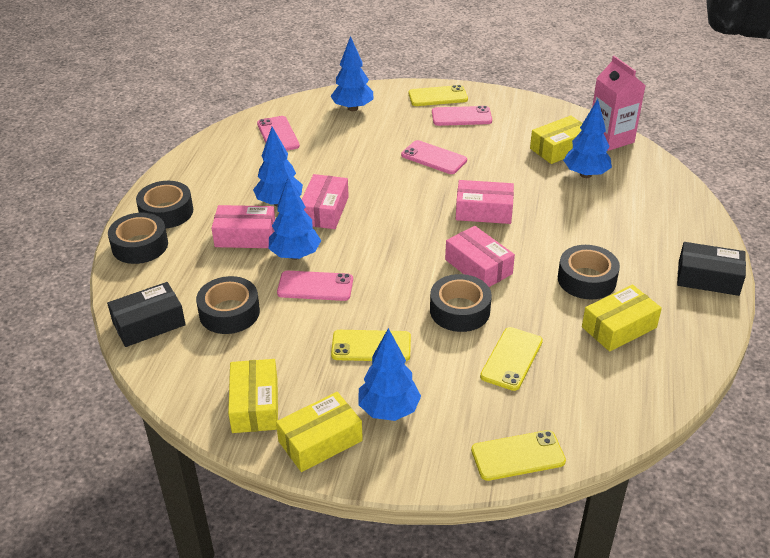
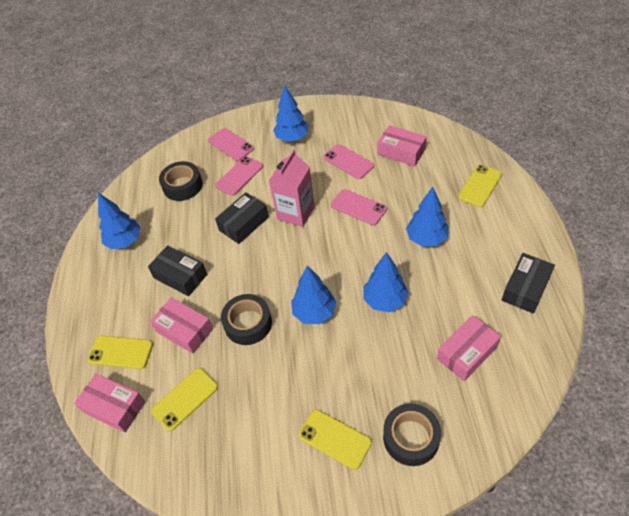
black box: 2 -> 3
black tape: 5 -> 3
yellow box: 4 -> 0

